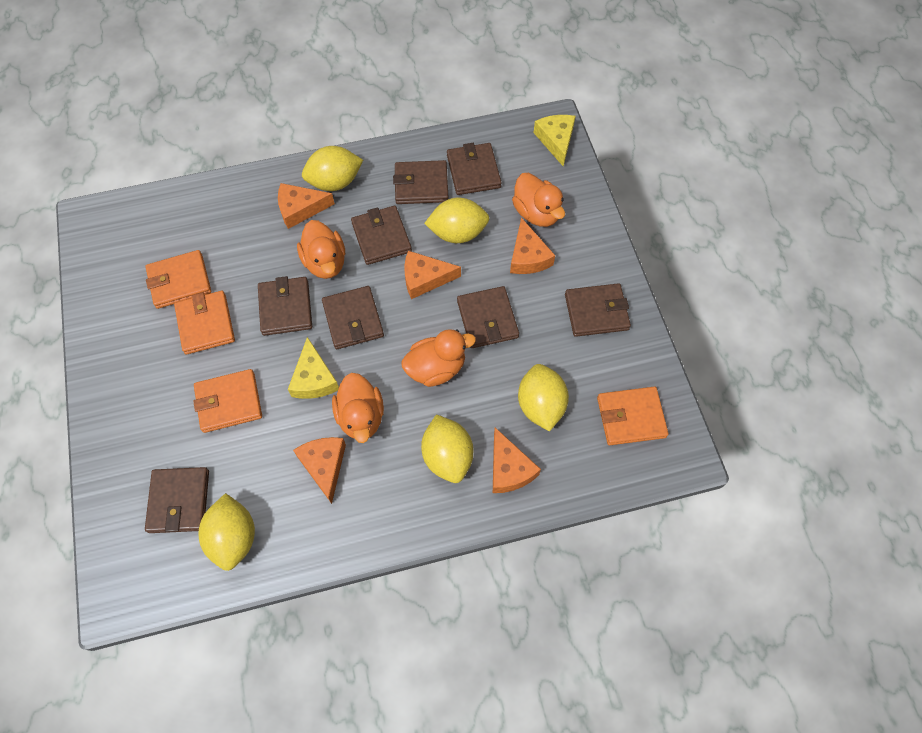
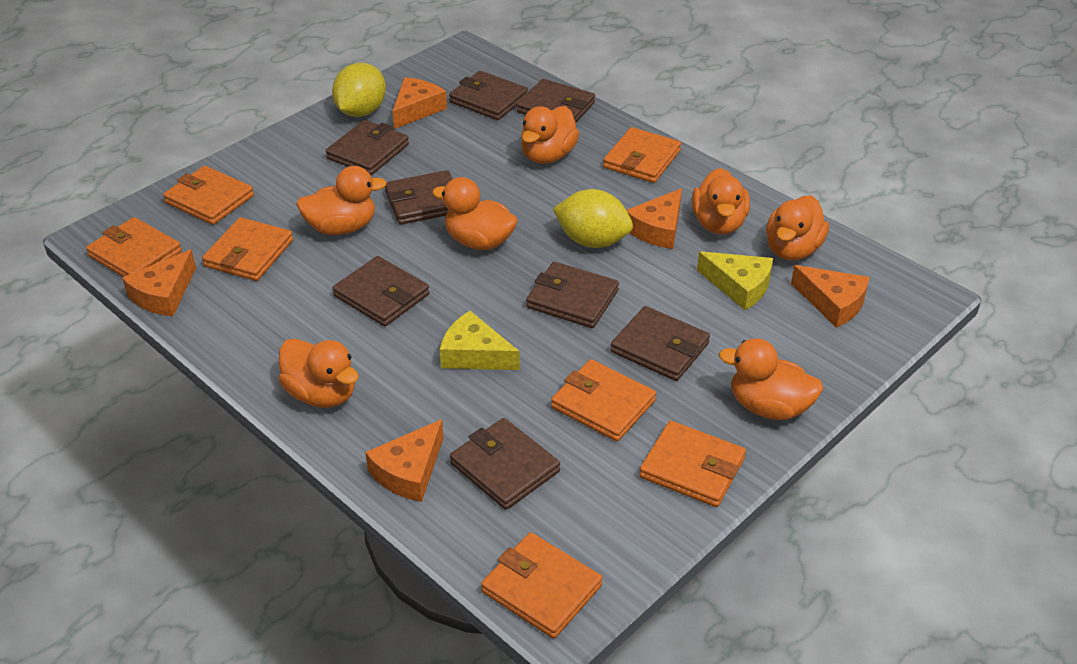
orange duck: 4 -> 7
orange wallet: 4 -> 7
yellow lemon: 5 -> 2

